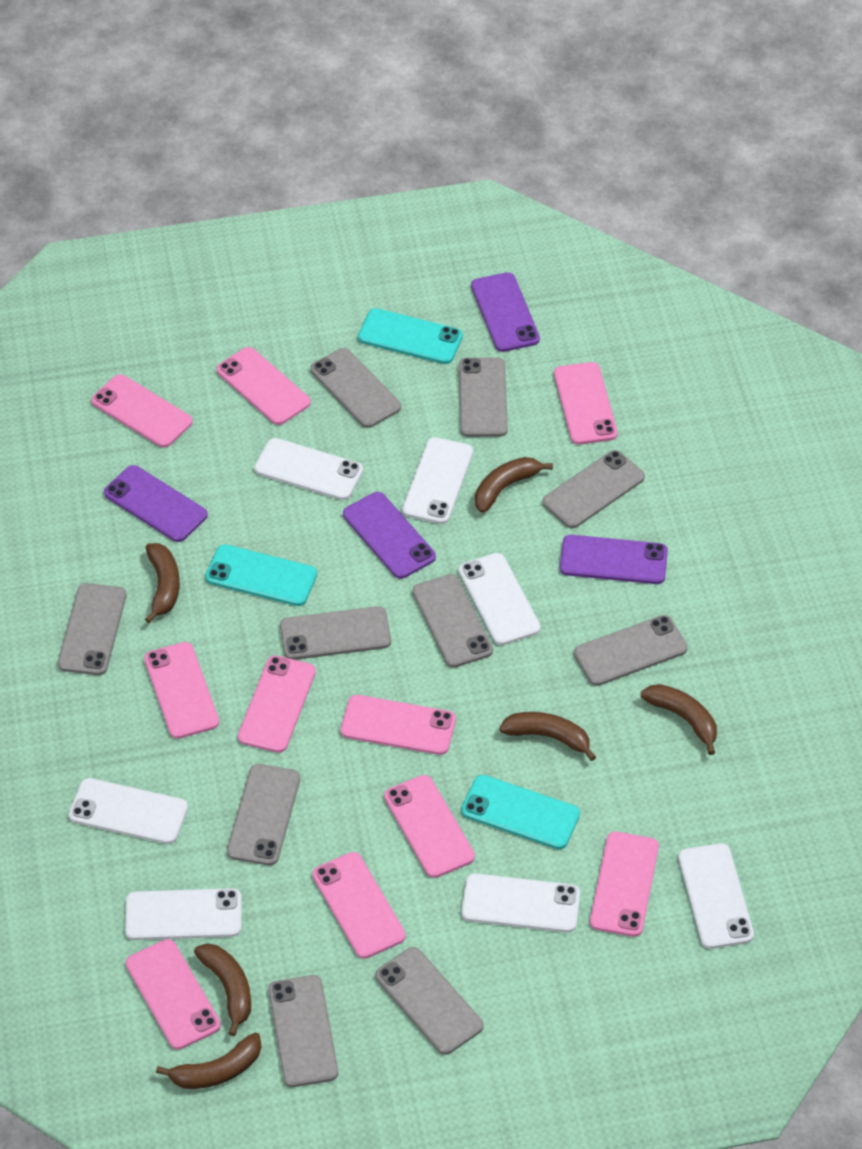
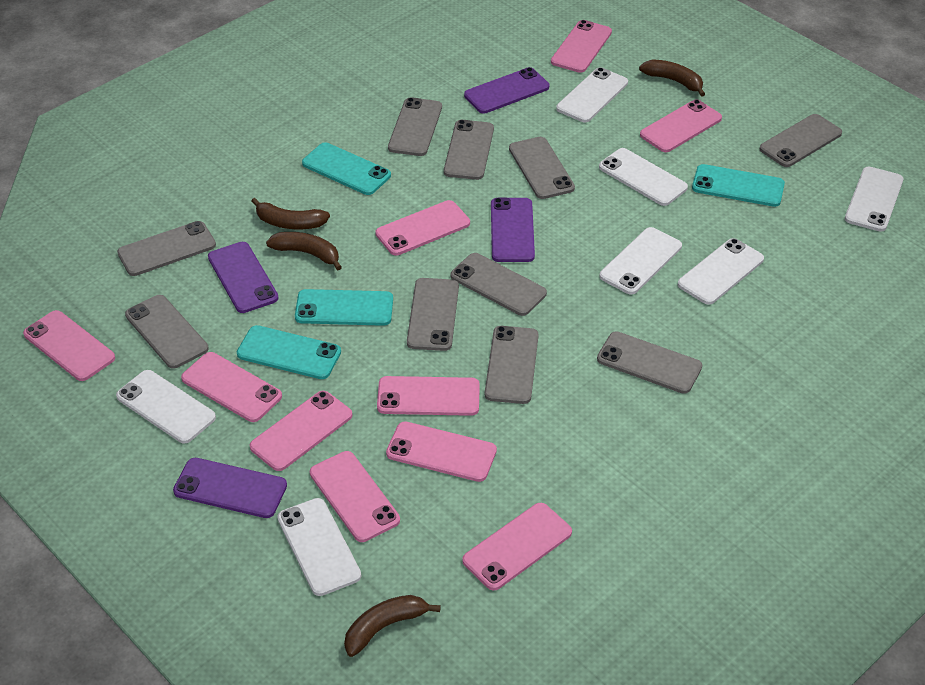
brown banana: 6 -> 4
turquoise phone: 3 -> 4

